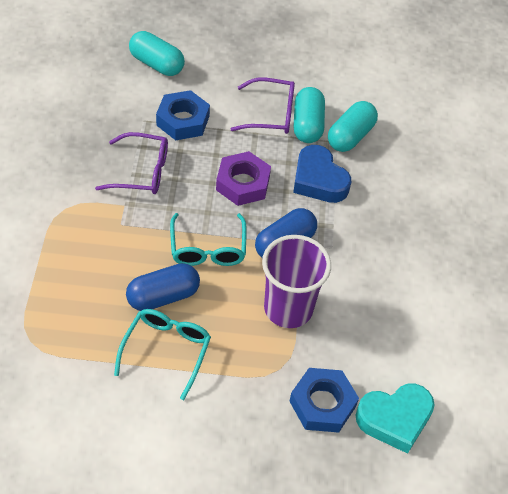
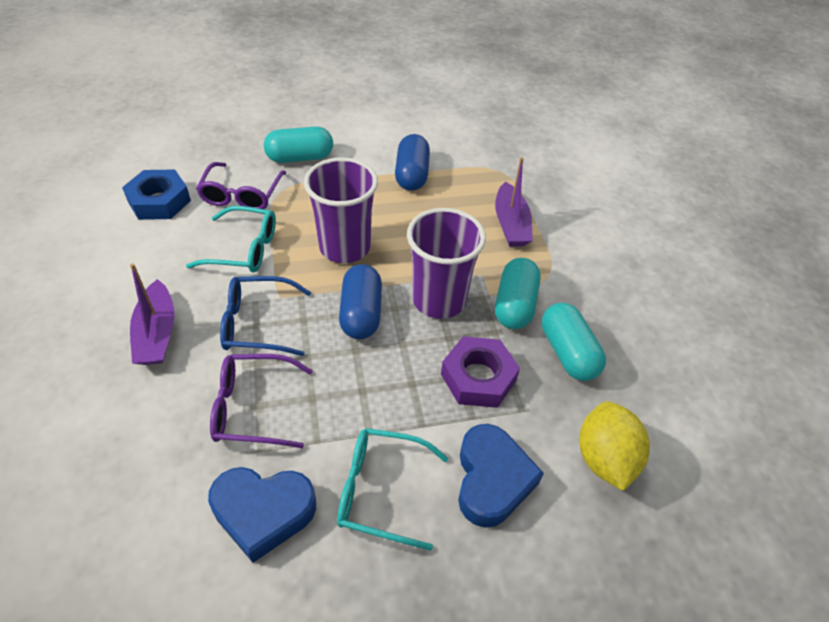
blue glasses: 0 -> 1
blue heart: 1 -> 2
blue nut: 2 -> 1
purple boat: 0 -> 2
purple cup: 1 -> 2
turquoise heart: 1 -> 0
yellow lemon: 0 -> 1

